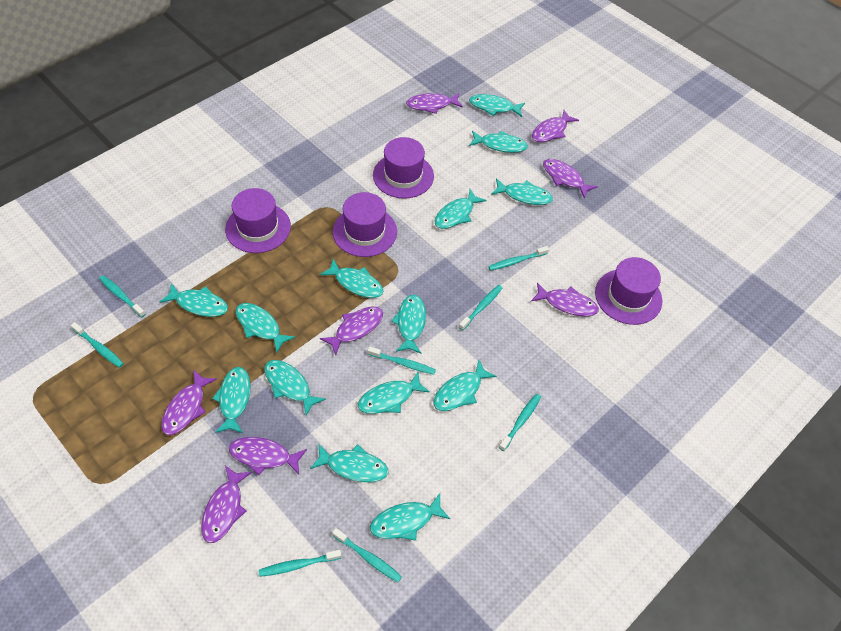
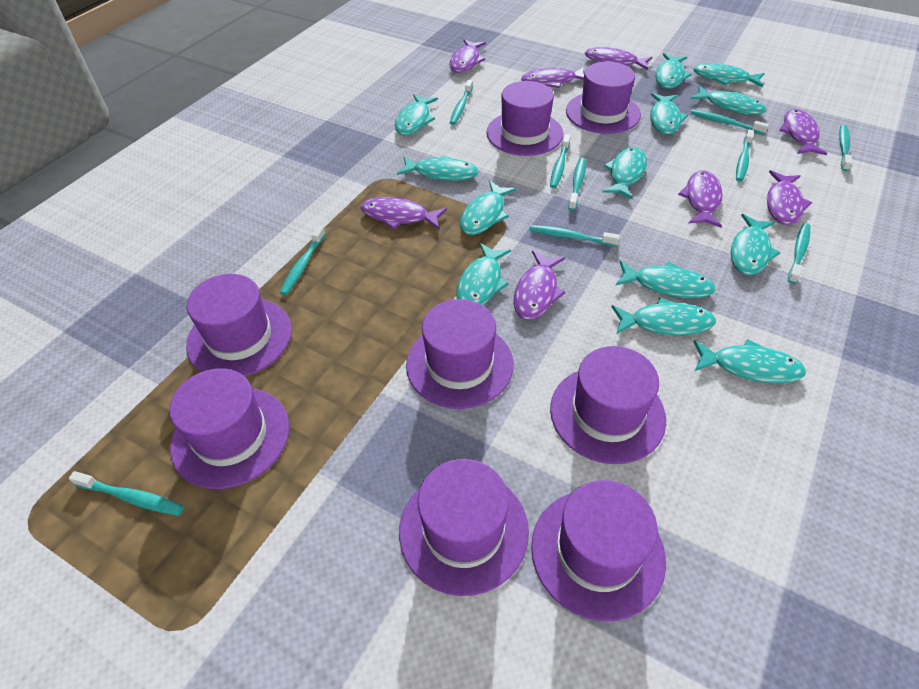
purple hat: 4 -> 8
turquoise fish: 14 -> 13
turquoise toothbrush: 8 -> 10

